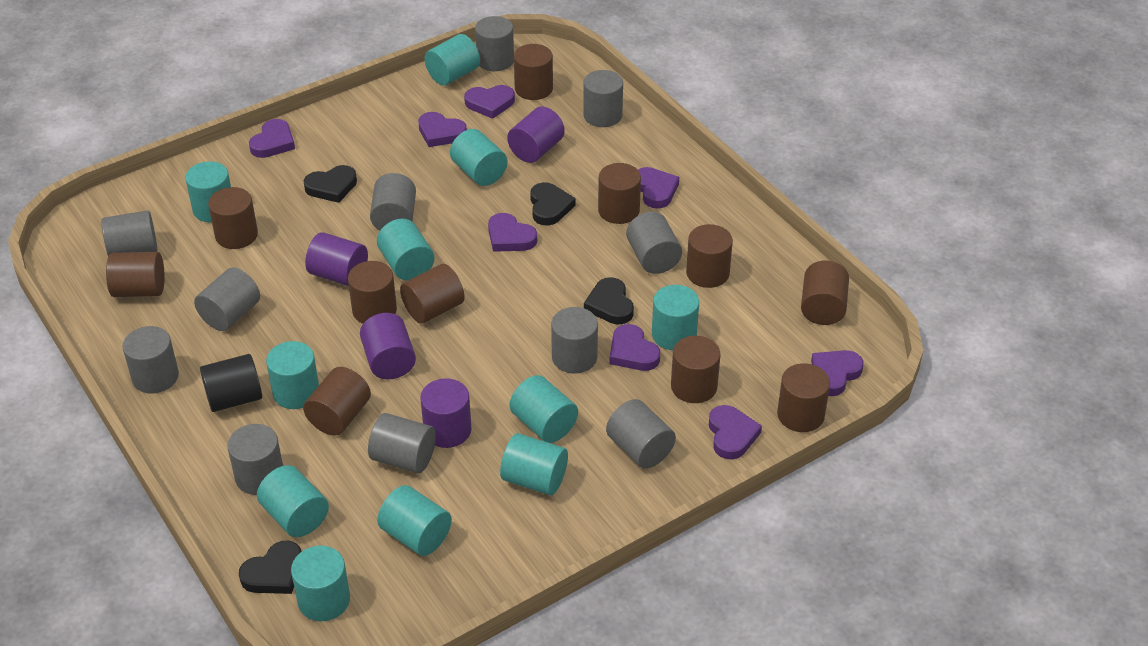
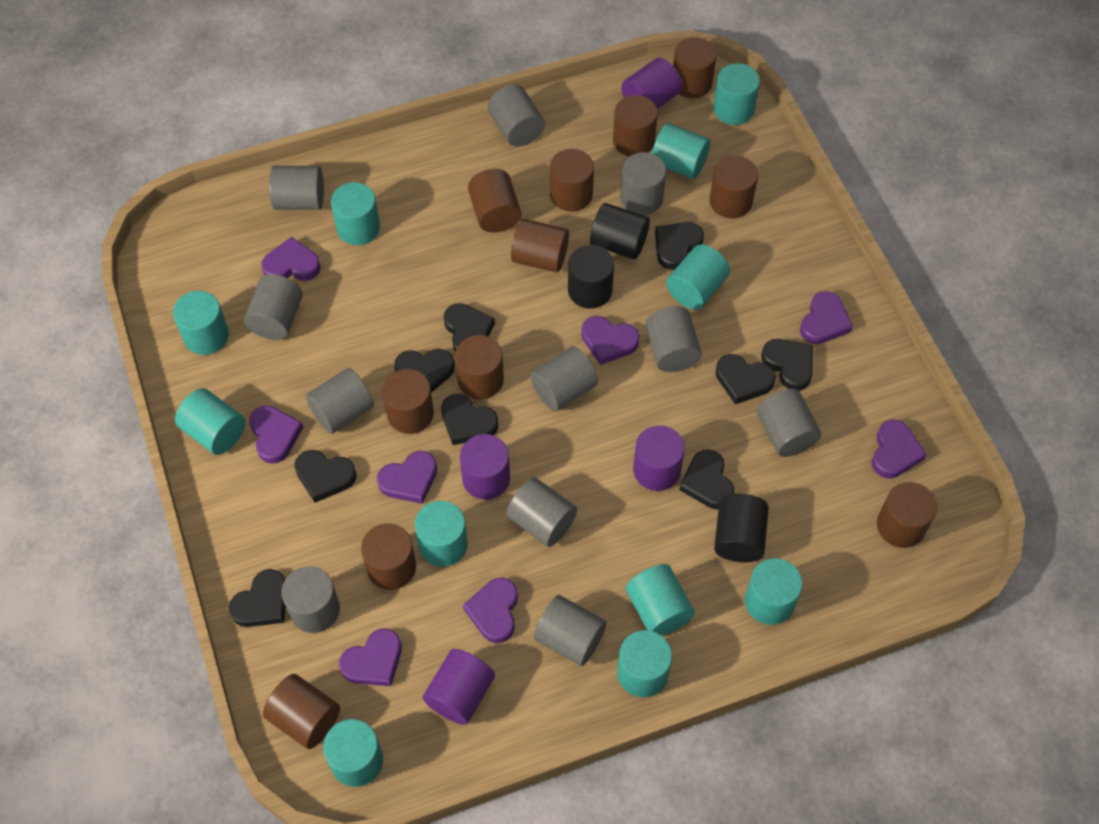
black cylinder: 1 -> 3
black heart: 4 -> 9

